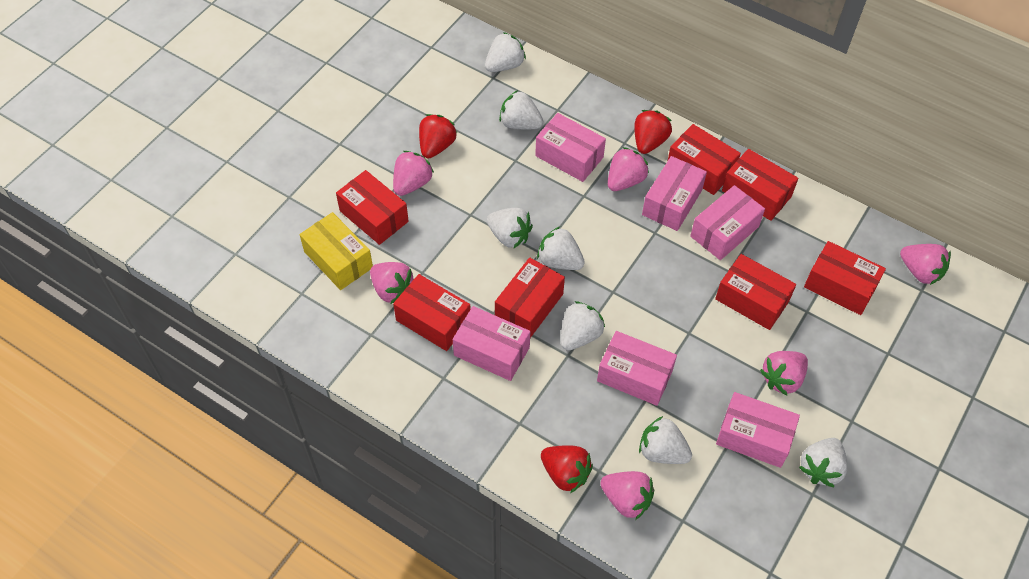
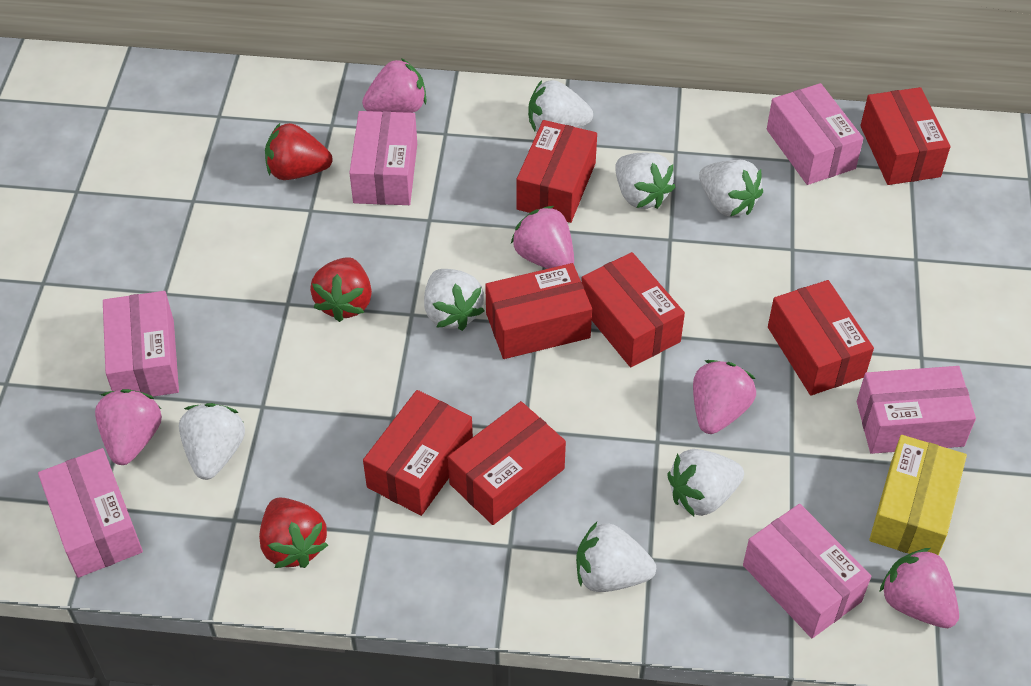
pink strawberry: 6 -> 5

